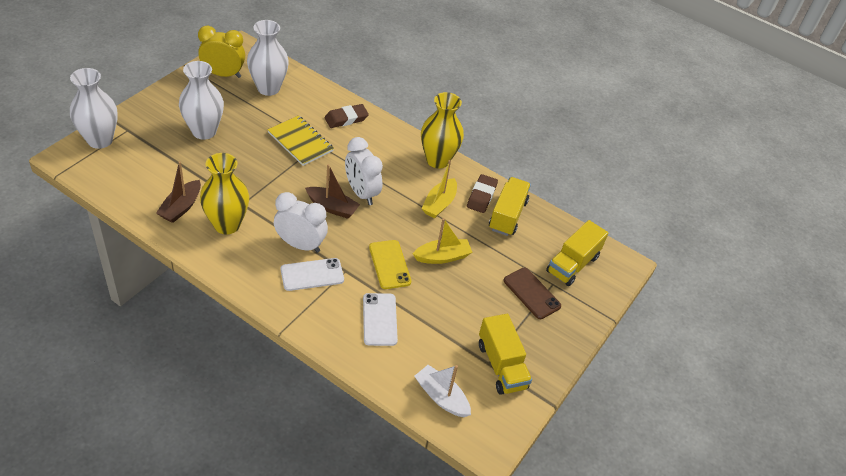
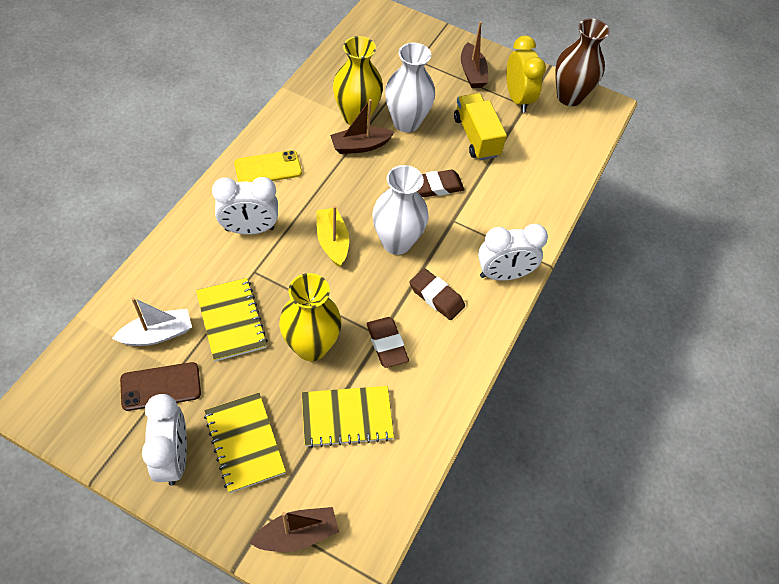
brown boat: 2 -> 3
brown eraser: 2 -> 3
brown vase: 0 -> 1
white clock: 2 -> 3
white phone: 2 -> 0
white vase: 3 -> 2
yellow boat: 2 -> 1
yellow notebook: 1 -> 3
yellow truck: 3 -> 1

